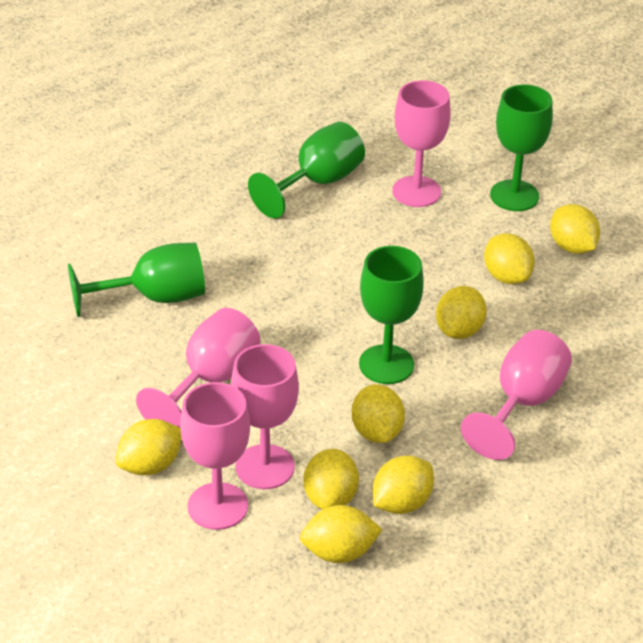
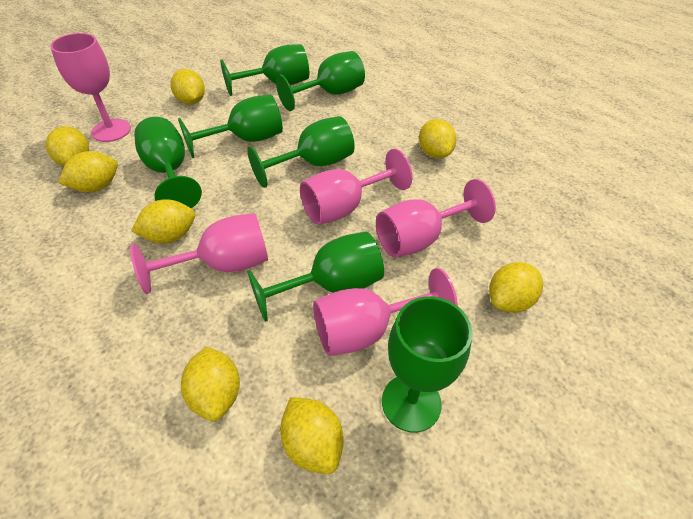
green goblet: 4 -> 7

